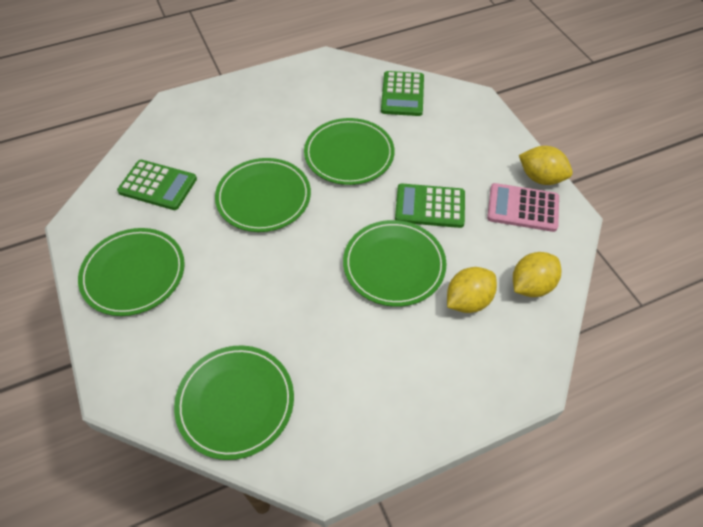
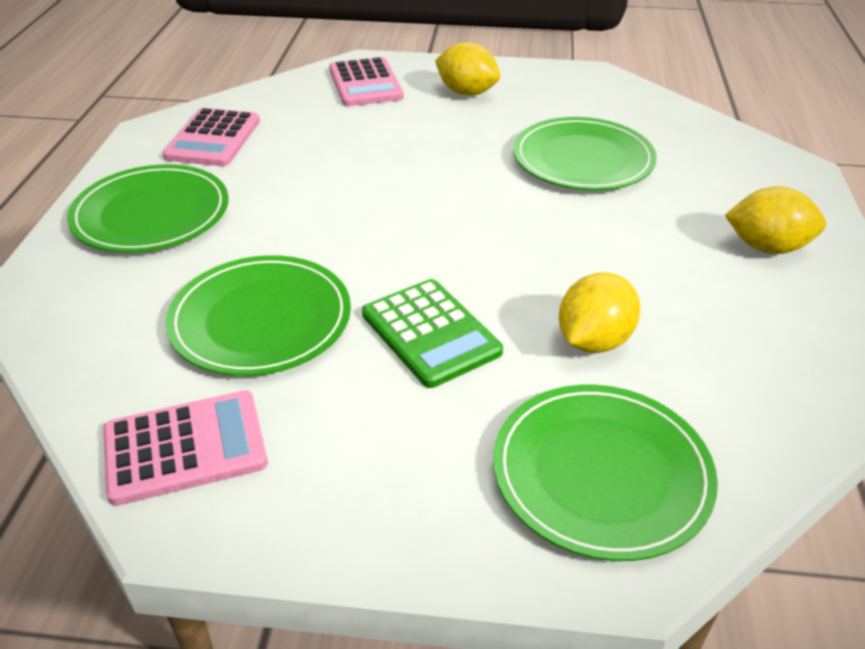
green calculator: 3 -> 1
green plate: 5 -> 4
pink calculator: 1 -> 3

